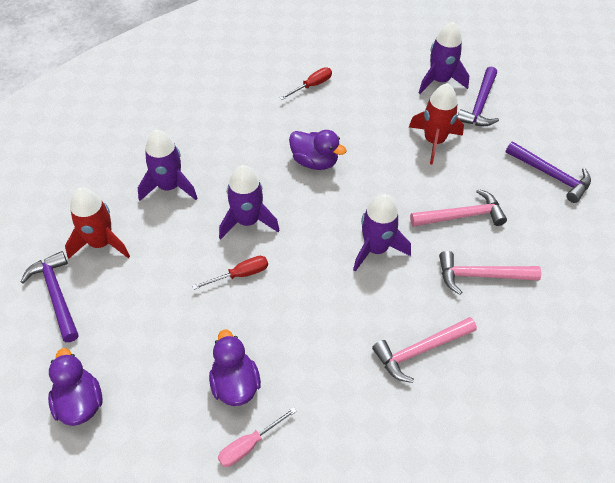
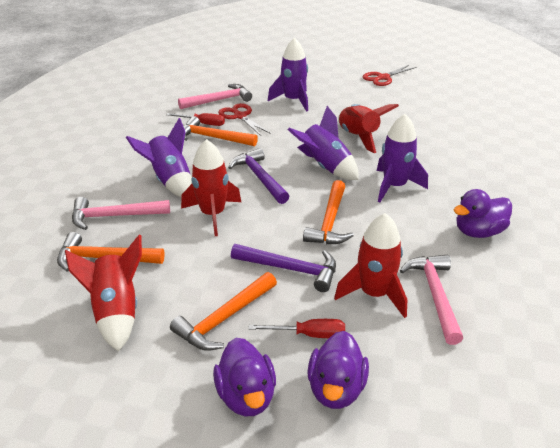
orange hammer: 0 -> 4
pink screwdriver: 1 -> 0
purple hammer: 3 -> 2
red rocket: 2 -> 4
red scissors: 0 -> 2

